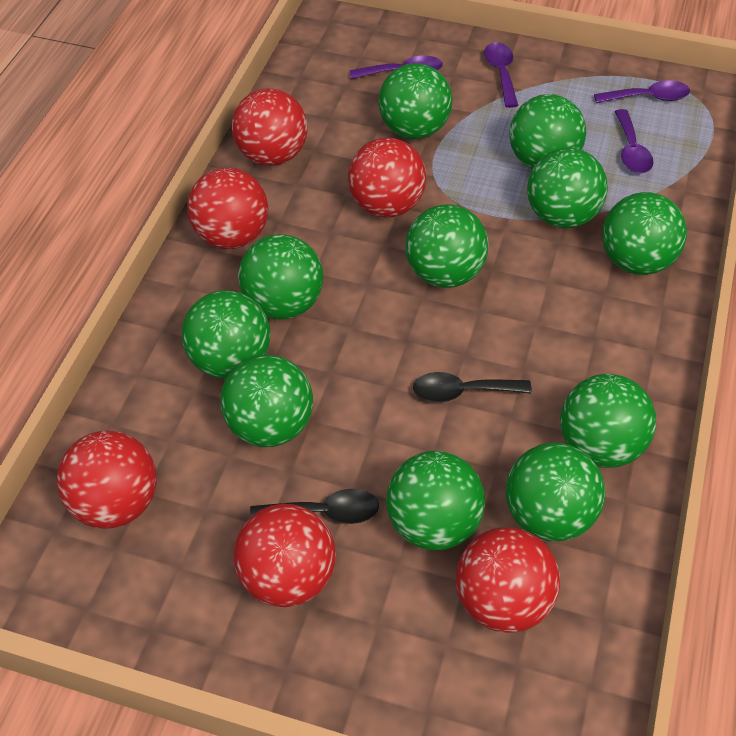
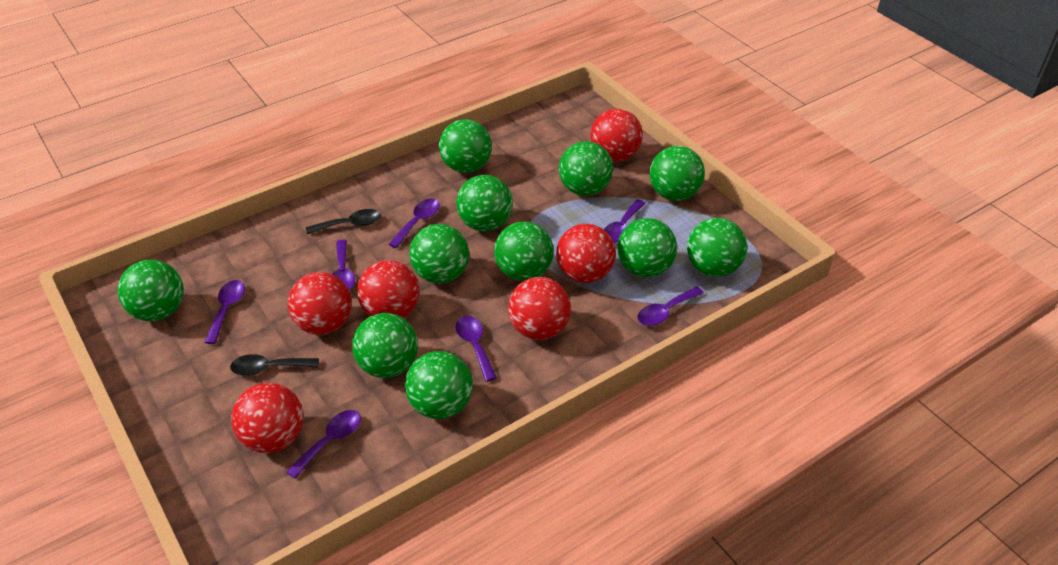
purple spoon: 4 -> 7

